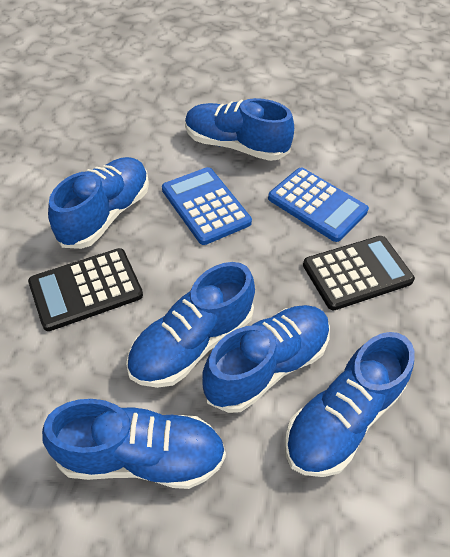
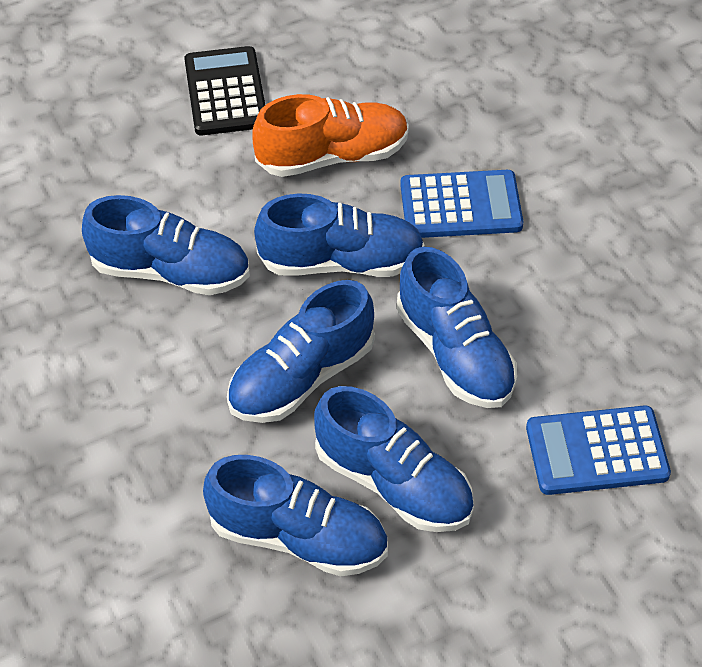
black calculator: 2 -> 1
orange shoe: 0 -> 1

